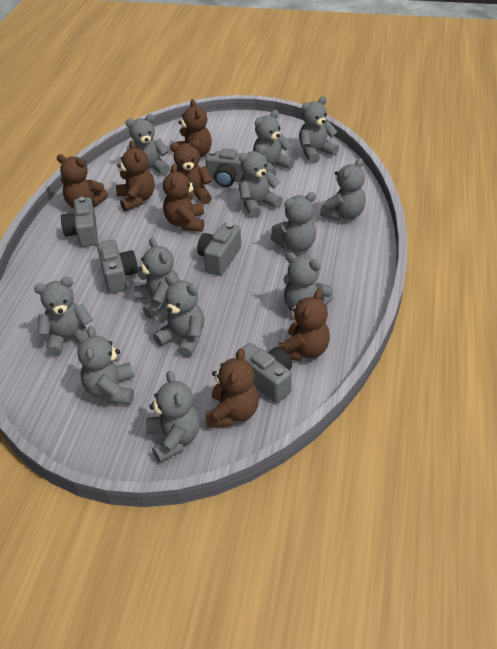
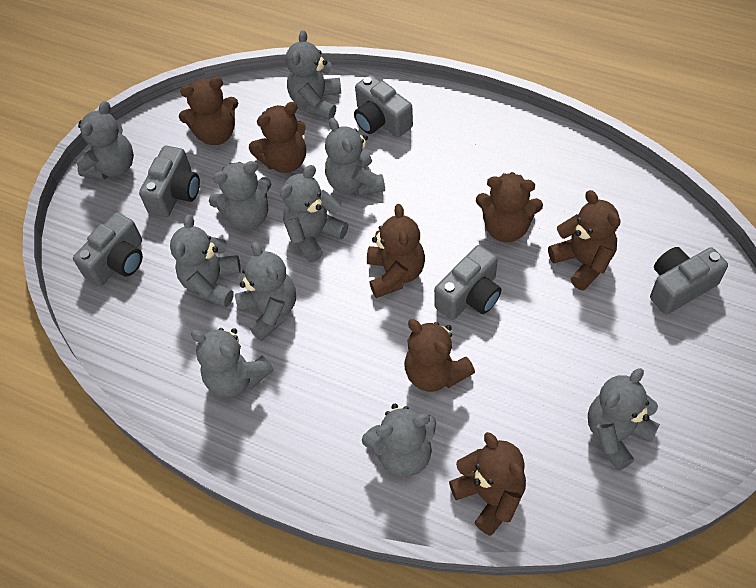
grey teddy bear: 12 -> 10

